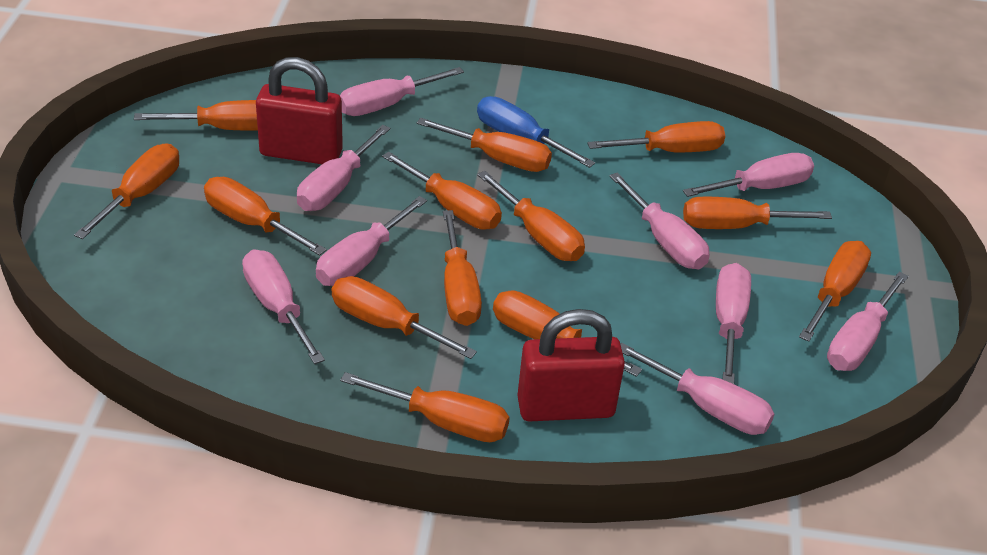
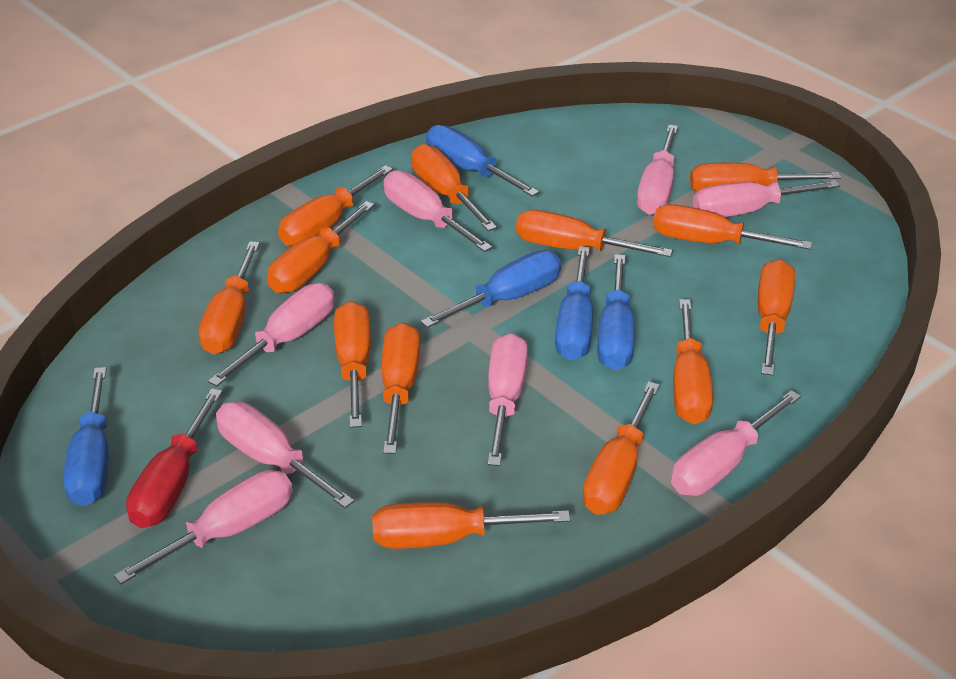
blue screwdriver: 1 -> 5
pink screwdriver: 9 -> 8
red padlock: 2 -> 0
red screwdriver: 0 -> 1

